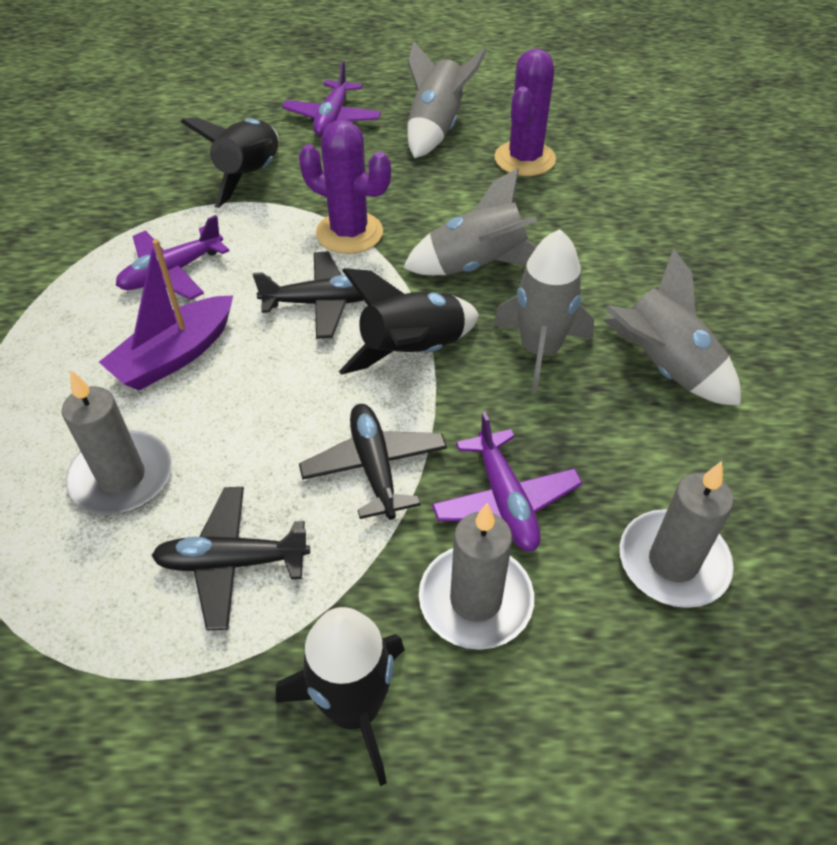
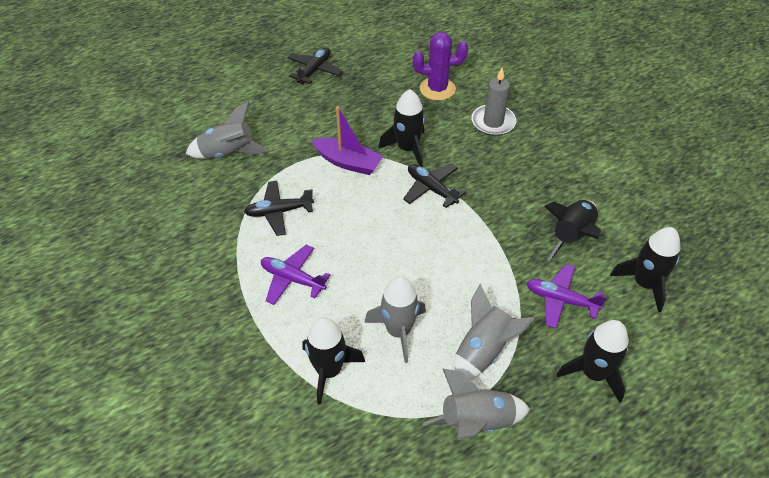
black rocket: 3 -> 5
grey candle: 3 -> 1
purple cactus: 2 -> 1
purple plane: 3 -> 2

